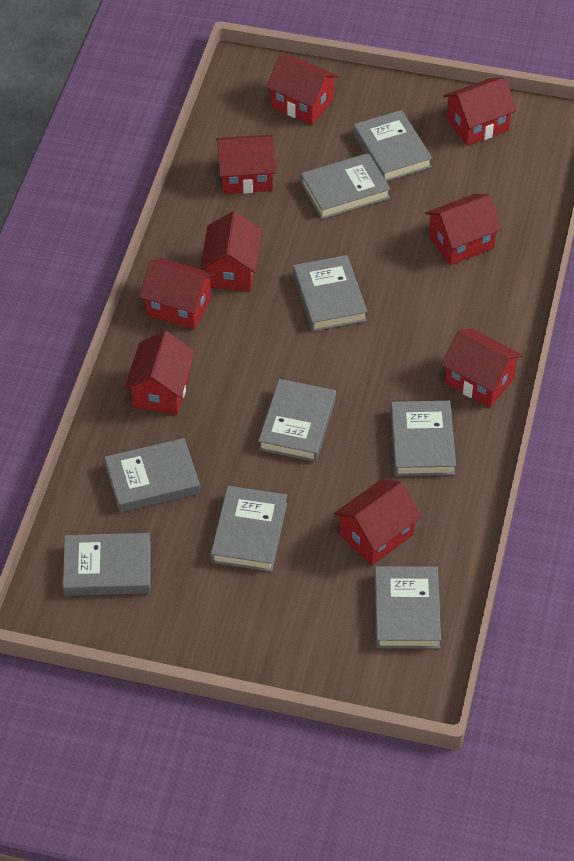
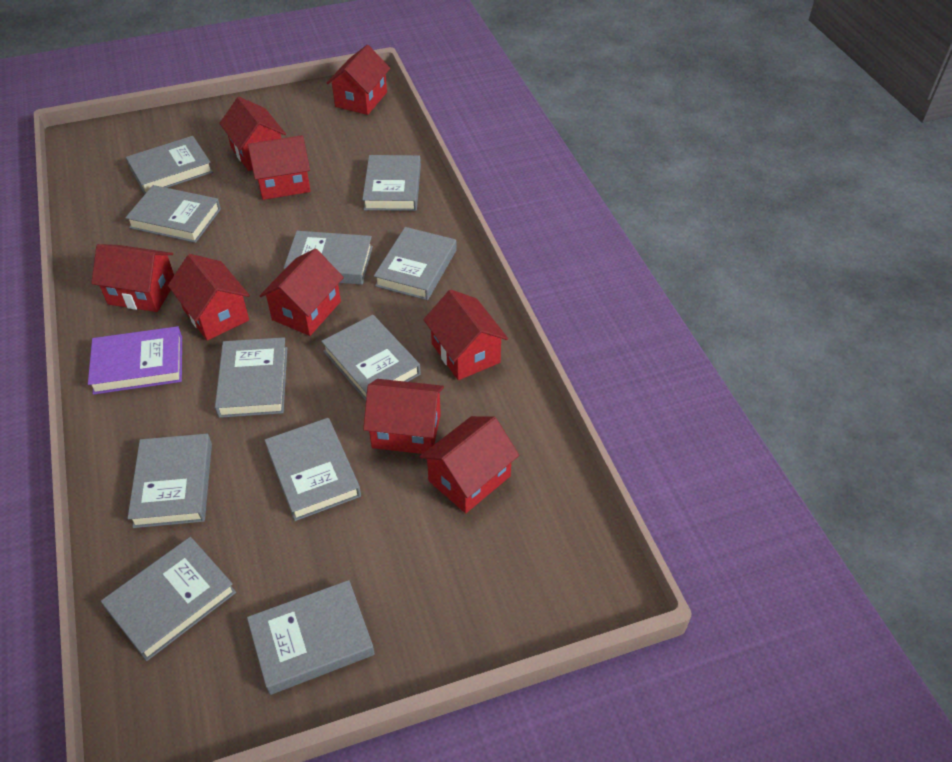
grey book: 9 -> 11
purple book: 0 -> 1

